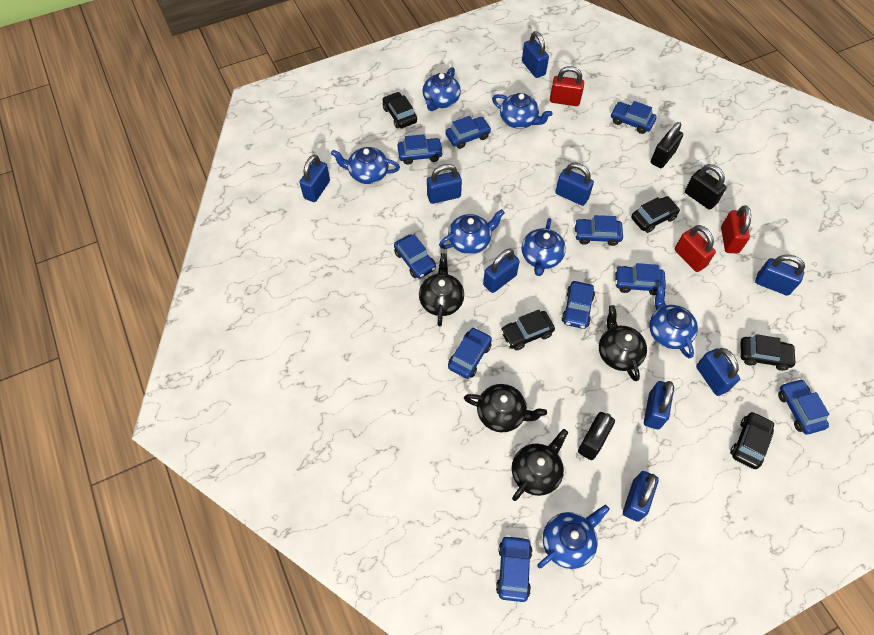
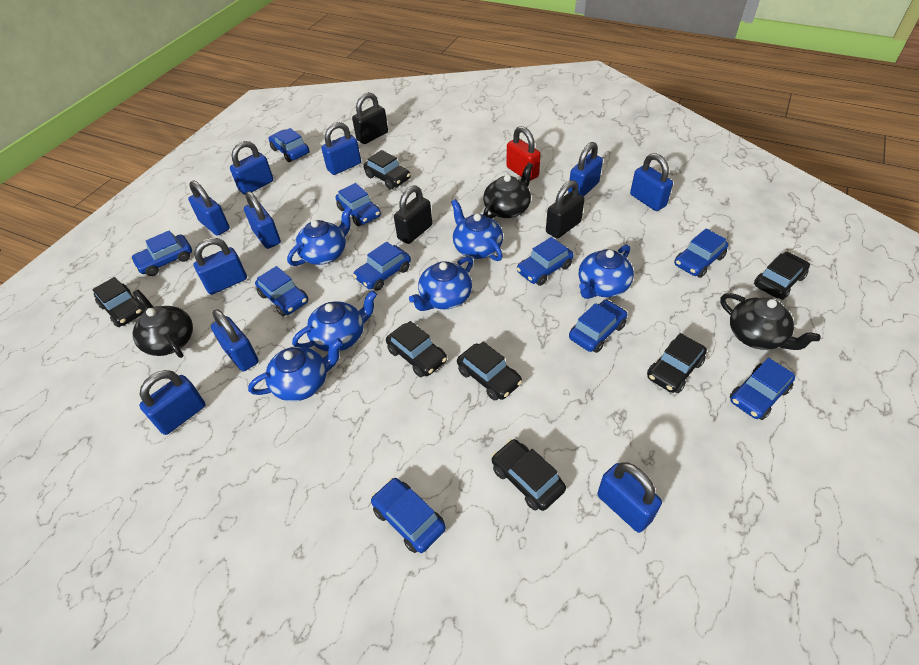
black car: 5 -> 7
black teapot: 4 -> 3
blue padlock: 9 -> 10
blue teapot: 7 -> 6
red padlock: 3 -> 1

